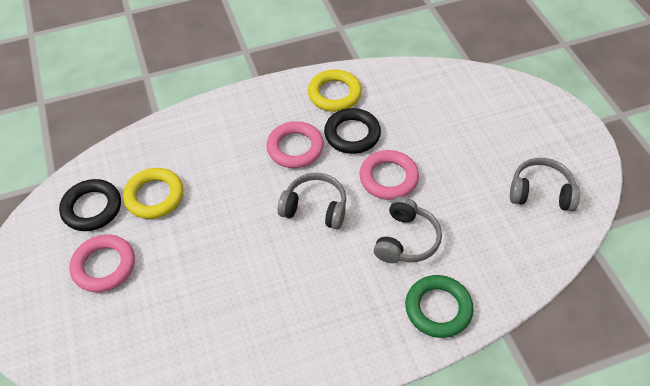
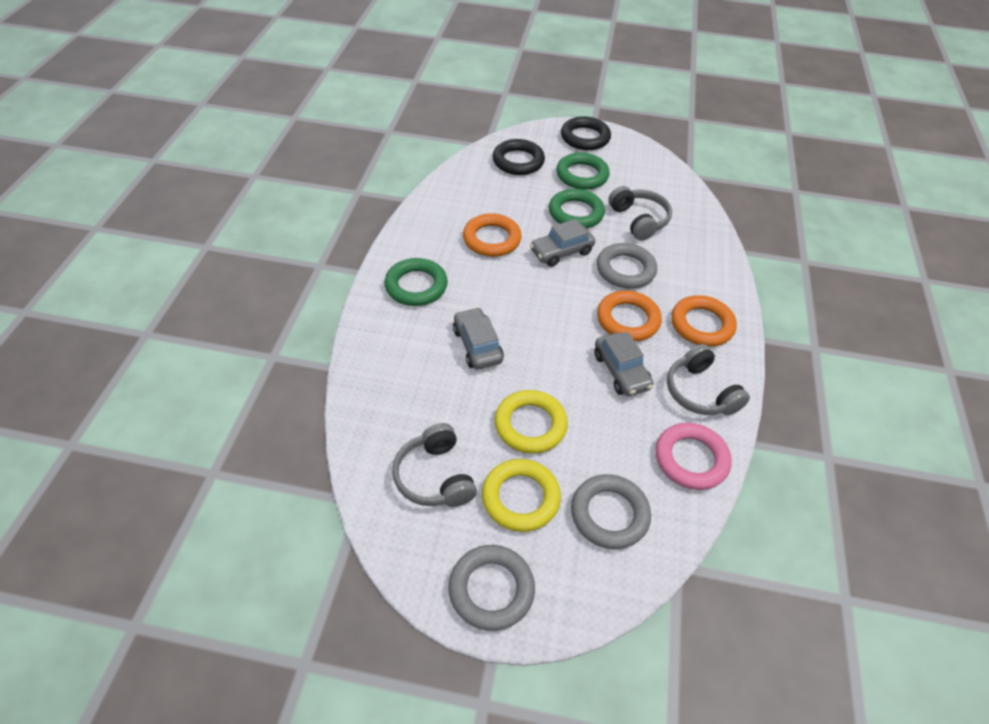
green ring: 1 -> 3
grey car: 0 -> 3
grey ring: 0 -> 3
orange ring: 0 -> 3
pink ring: 3 -> 1

